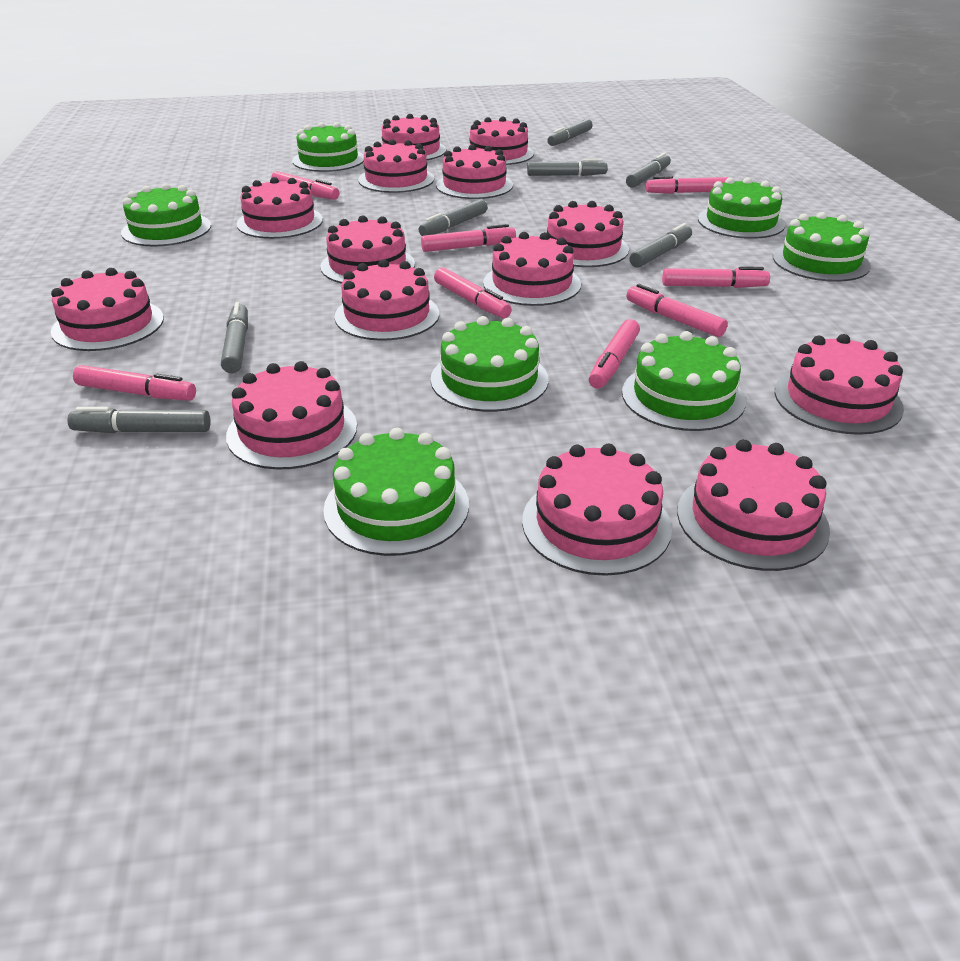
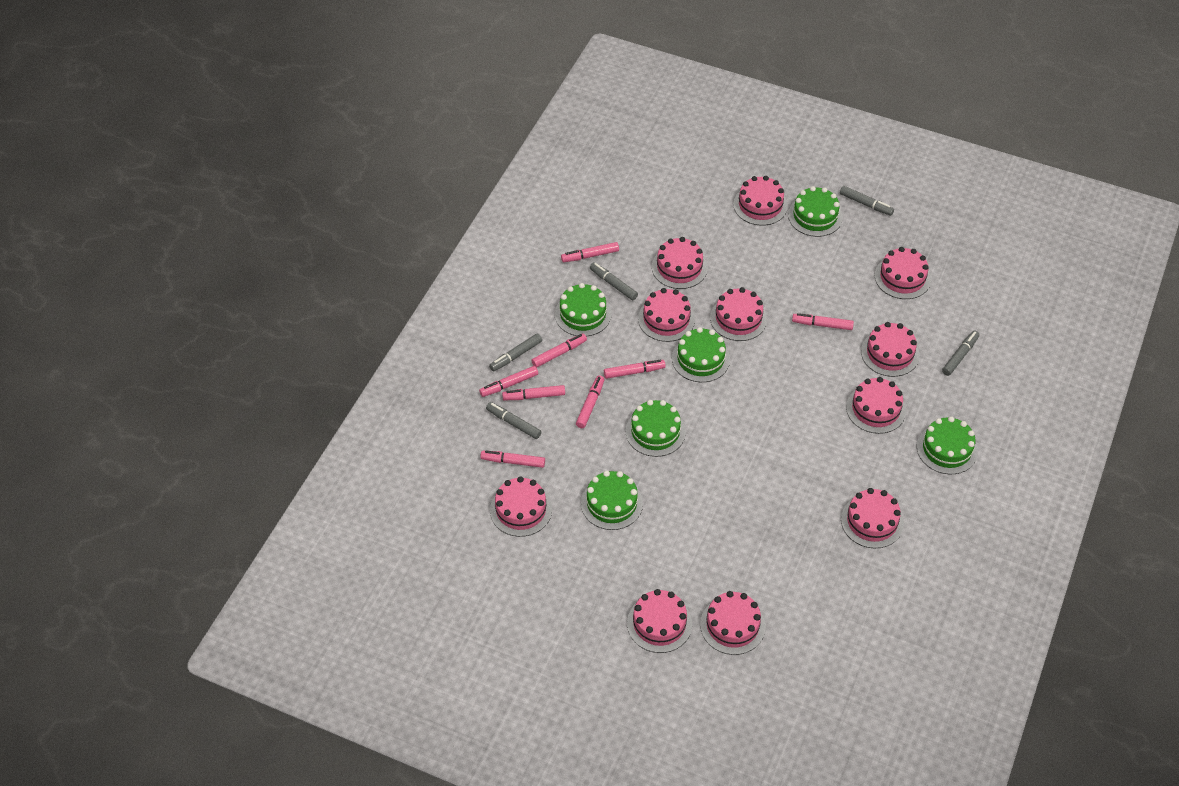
green cake: 7 -> 6
grey marker: 7 -> 5
pink cake: 14 -> 11

